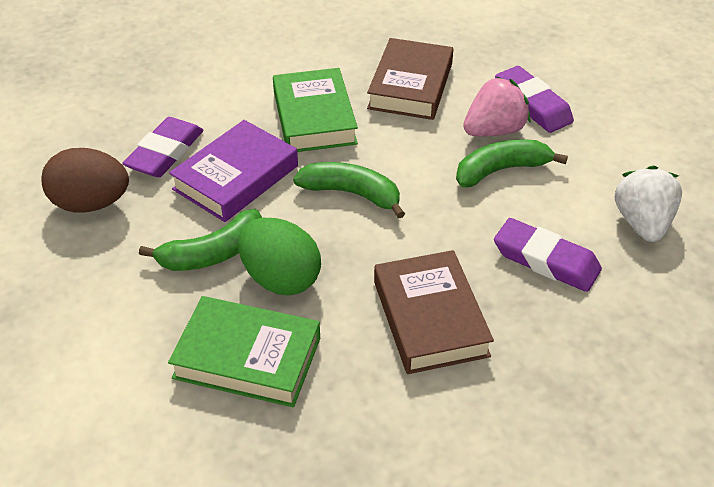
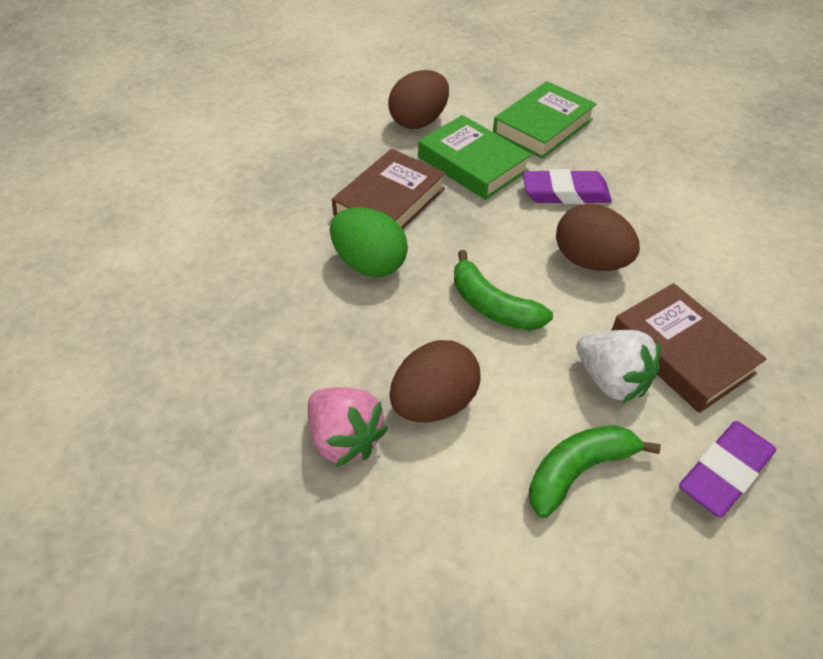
brown egg: 1 -> 3
green banana: 3 -> 2
purple book: 1 -> 0
purple eraser: 3 -> 2

